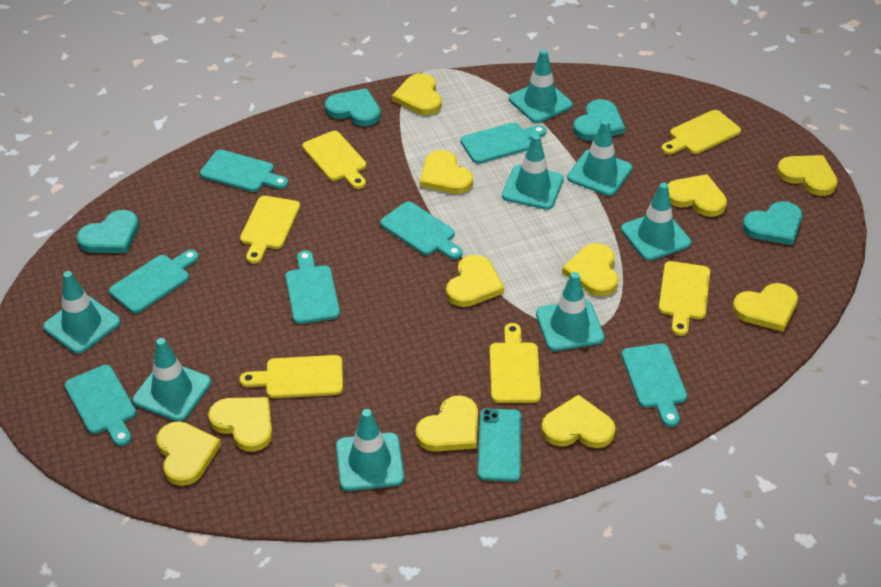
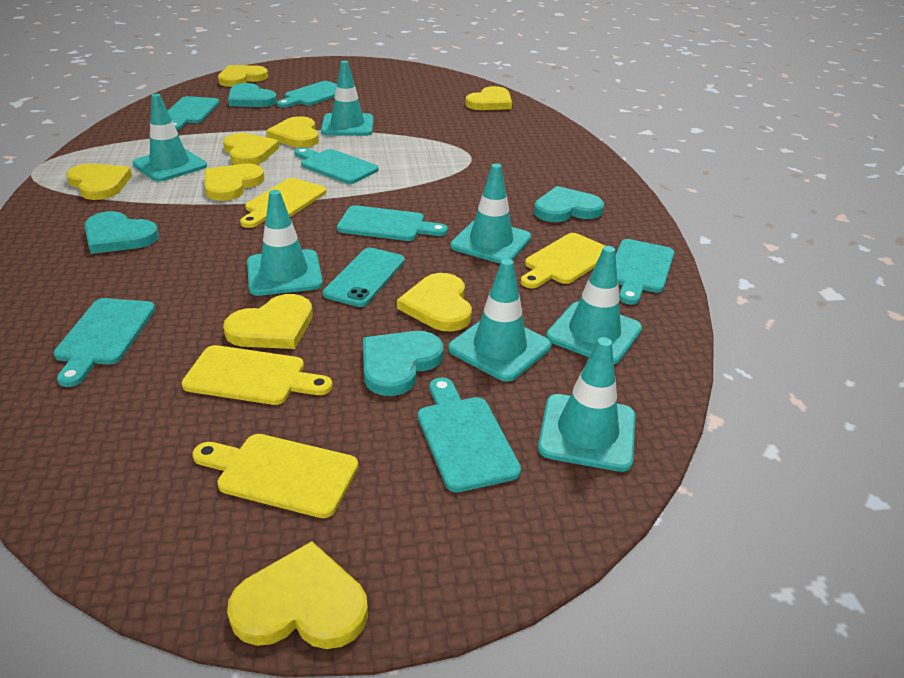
turquoise traffic cone: 8 -> 7
yellow cutting board: 6 -> 4
yellow heart: 11 -> 9

